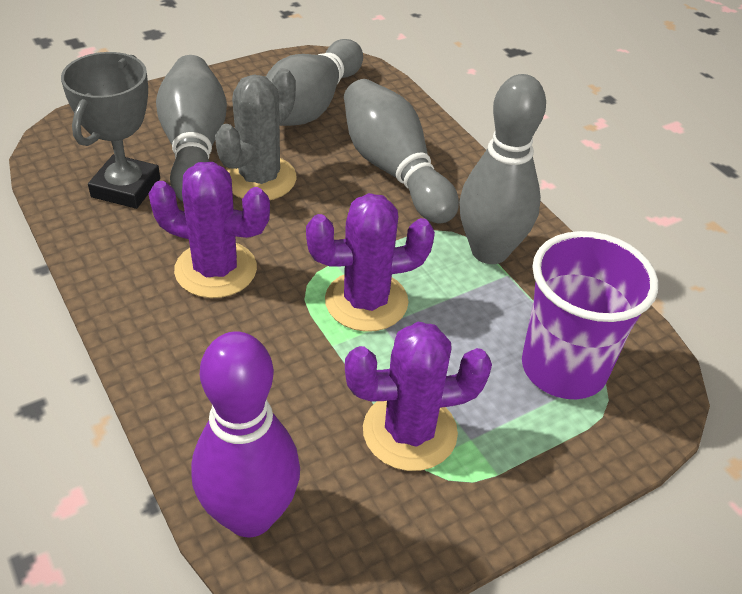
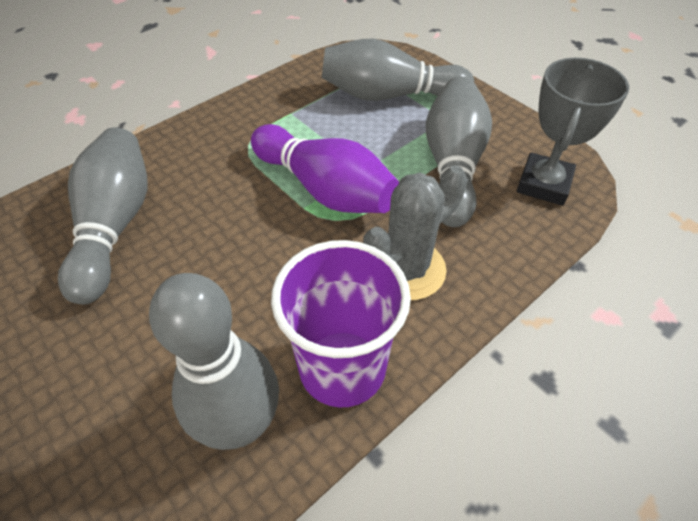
purple cactus: 3 -> 0

